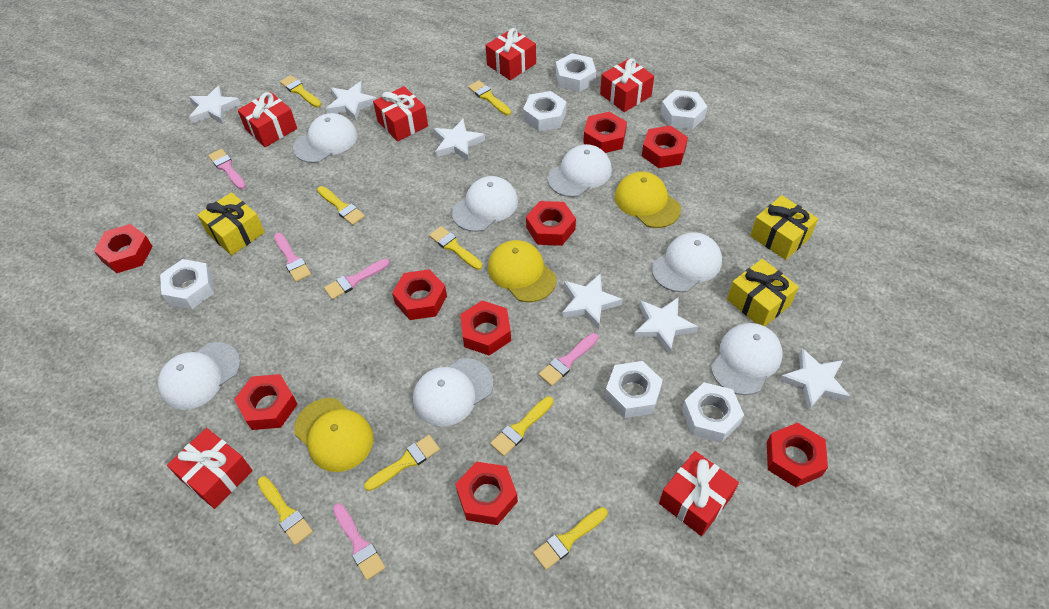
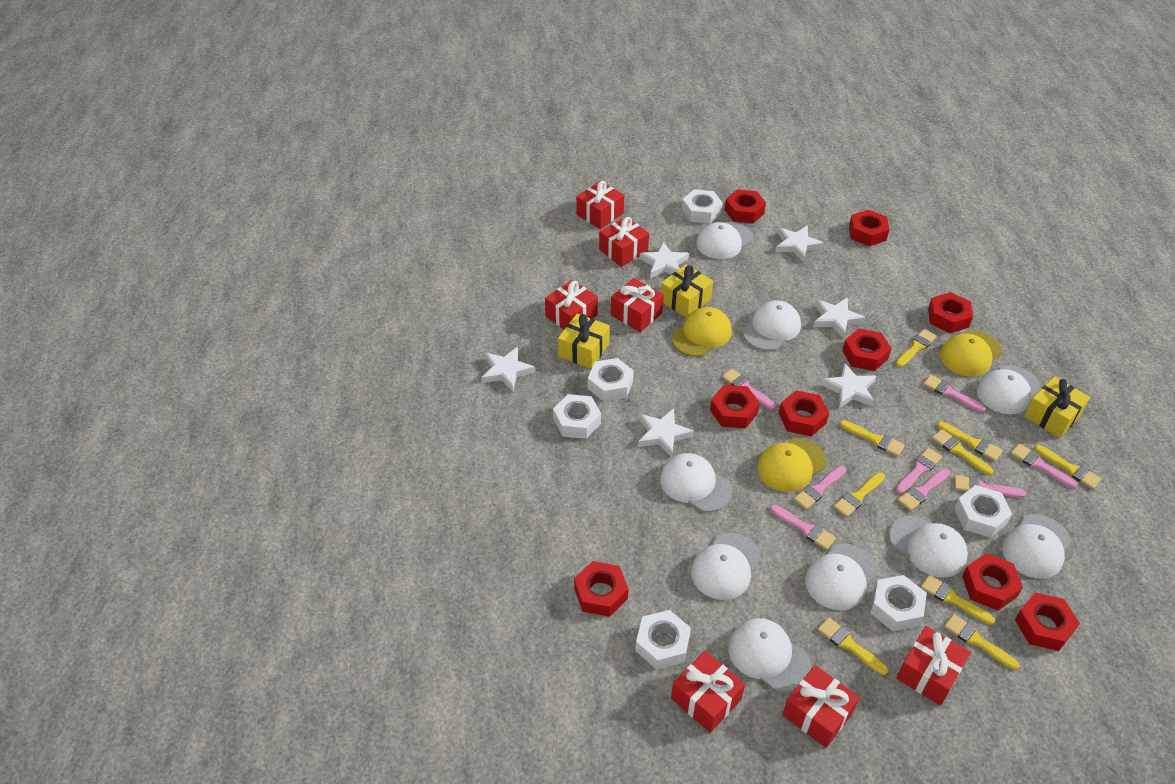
pink brush: 5 -> 8
red gift: 6 -> 7
white cap: 7 -> 9
yellow brush: 8 -> 9

